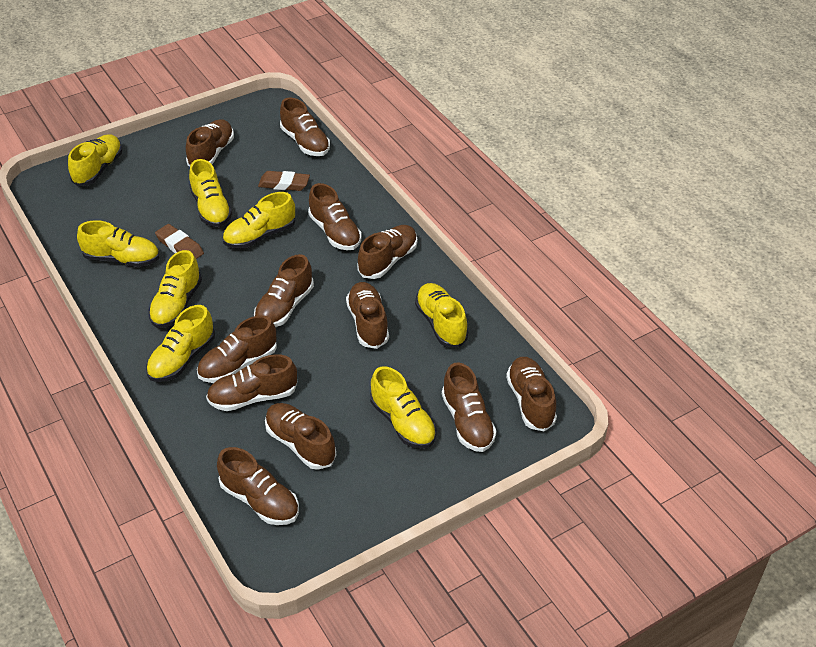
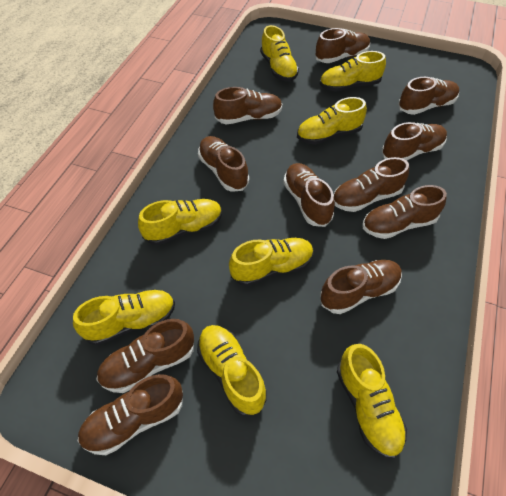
brown eraser: 2 -> 0
brown shoe: 12 -> 11

